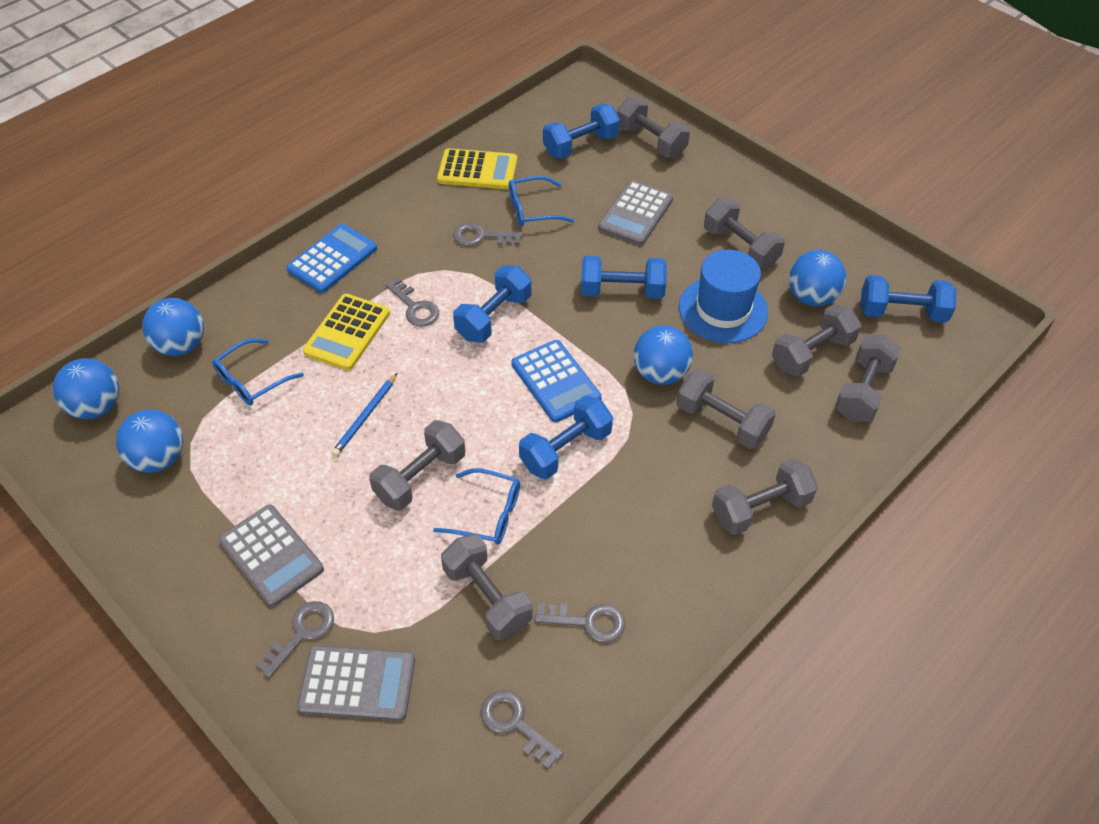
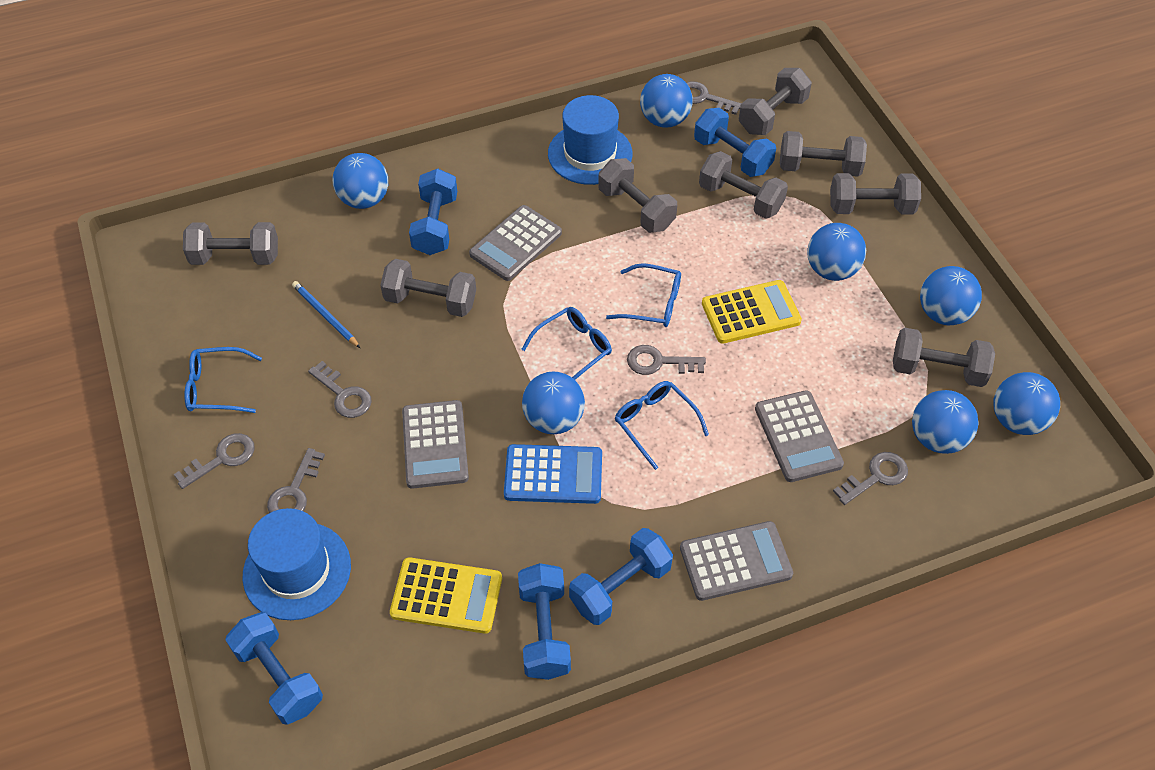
blue ball: 5 -> 7
blue calculator: 2 -> 1
blue glasses: 3 -> 4
blue hat: 1 -> 2
grey calculator: 3 -> 4
grey key: 5 -> 6

